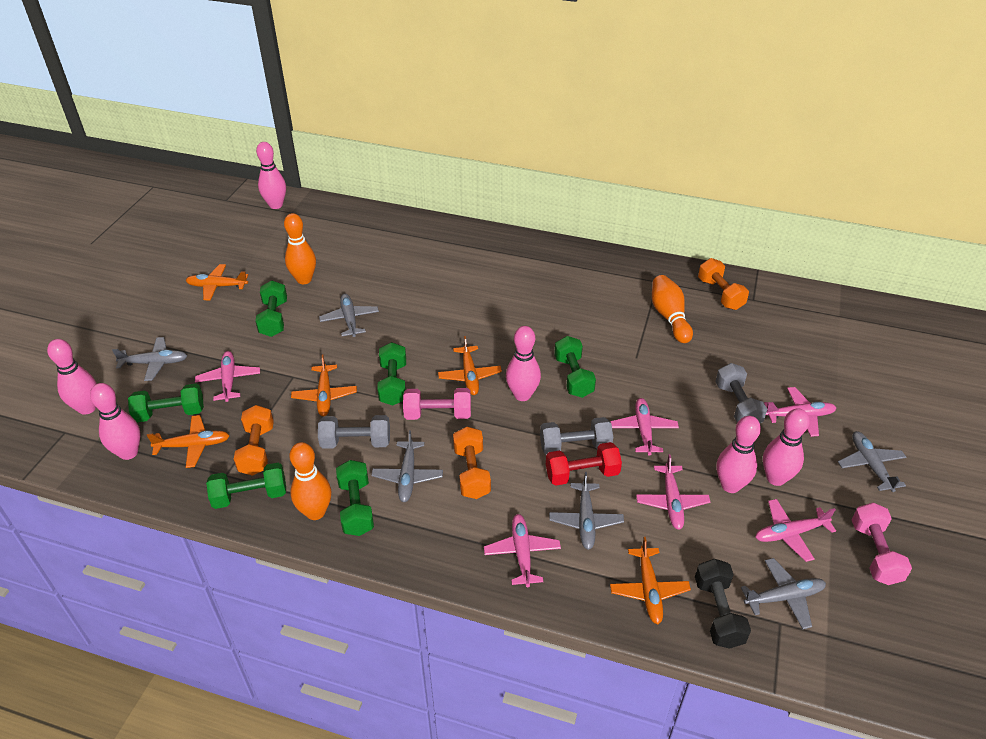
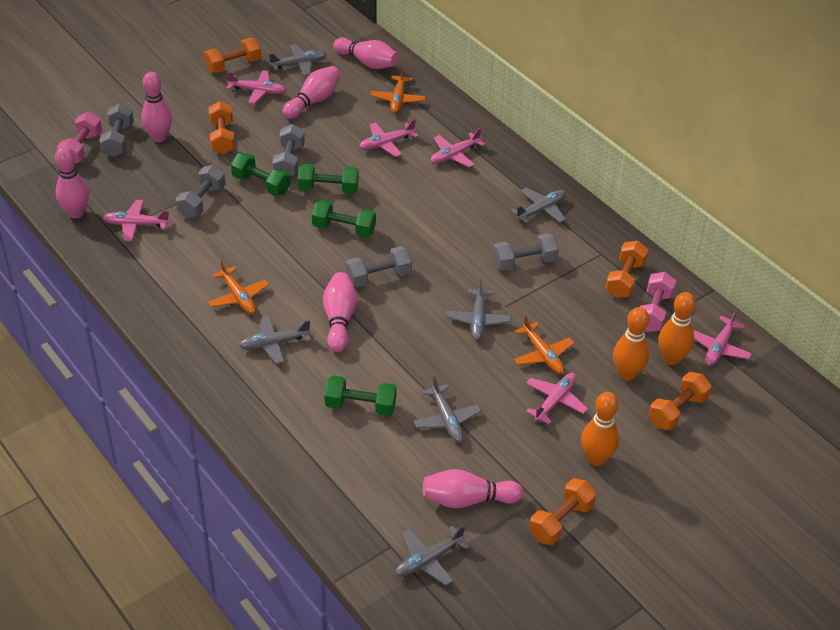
black dumbbell: 1 -> 0
green dumbbell: 6 -> 4
grey dumbbell: 3 -> 5
orange dumbbell: 3 -> 5
orange plane: 5 -> 3
red dumbbell: 1 -> 0

